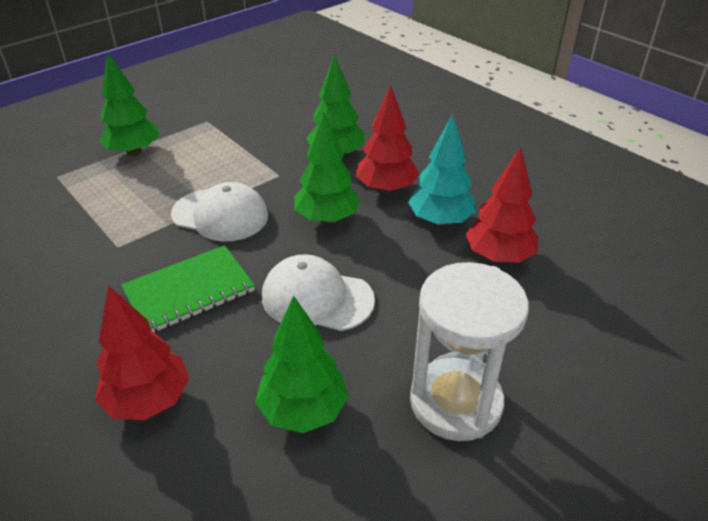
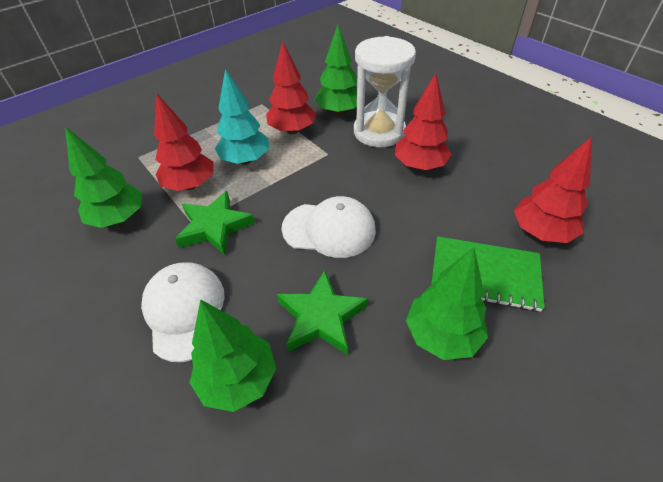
green star: 0 -> 2
red tree: 3 -> 4

